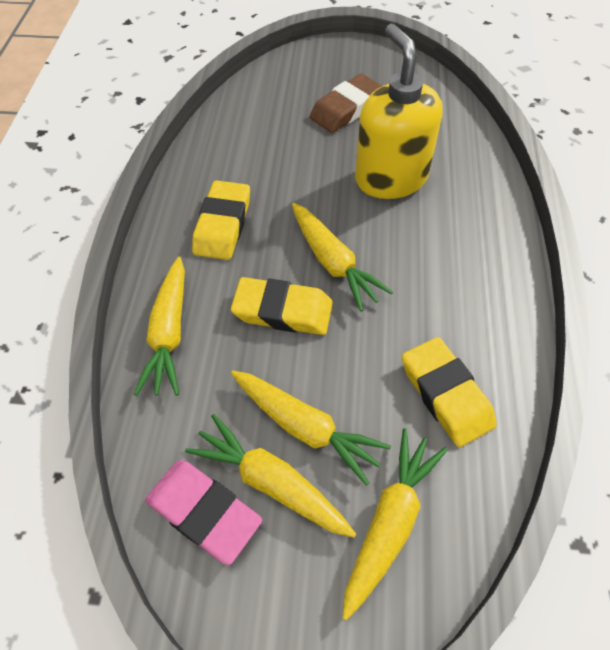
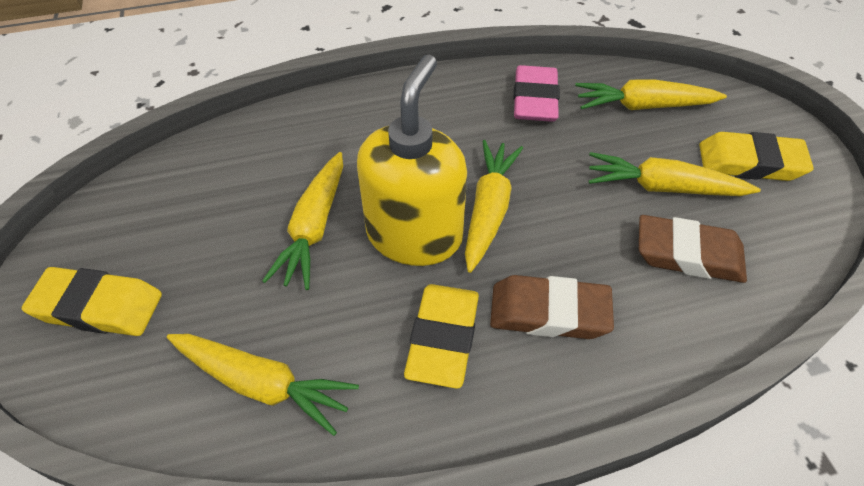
brown eraser: 1 -> 2

